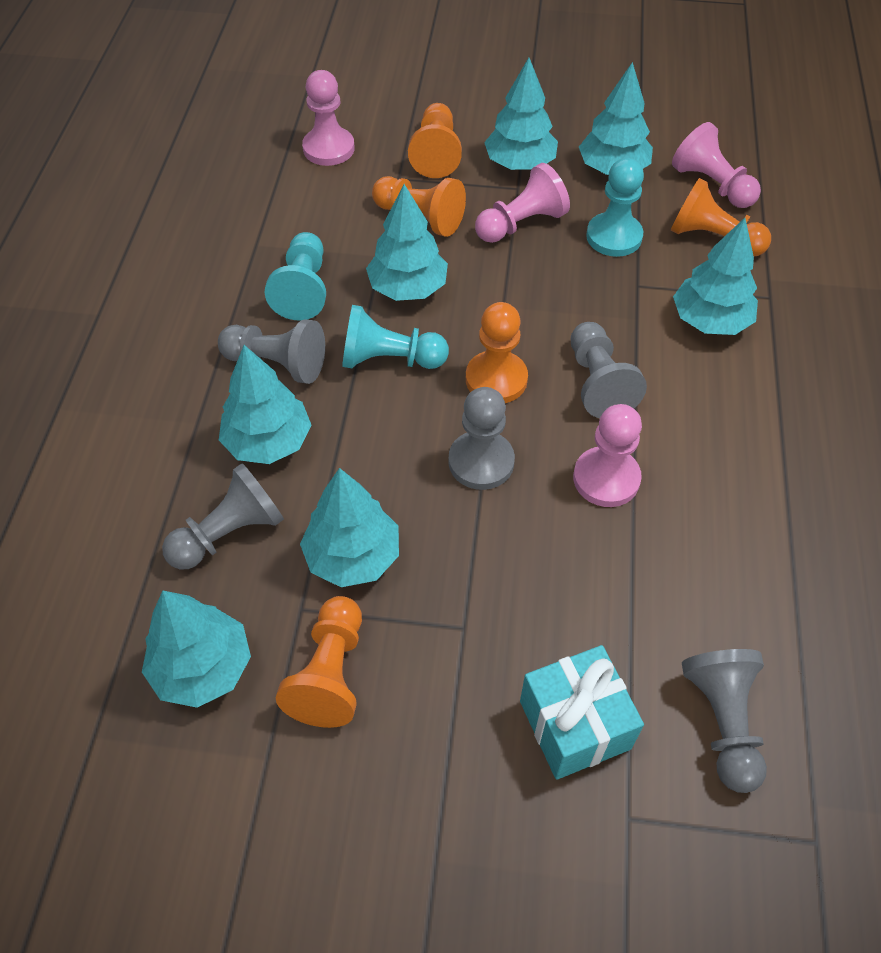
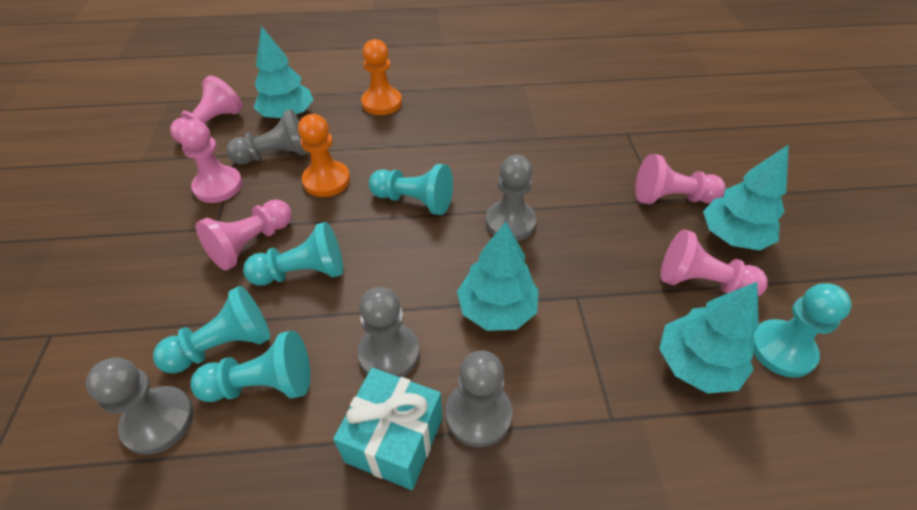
orange pawn: 5 -> 2
pink pawn: 4 -> 5
turquoise pawn: 3 -> 5
turquoise tree: 7 -> 4

